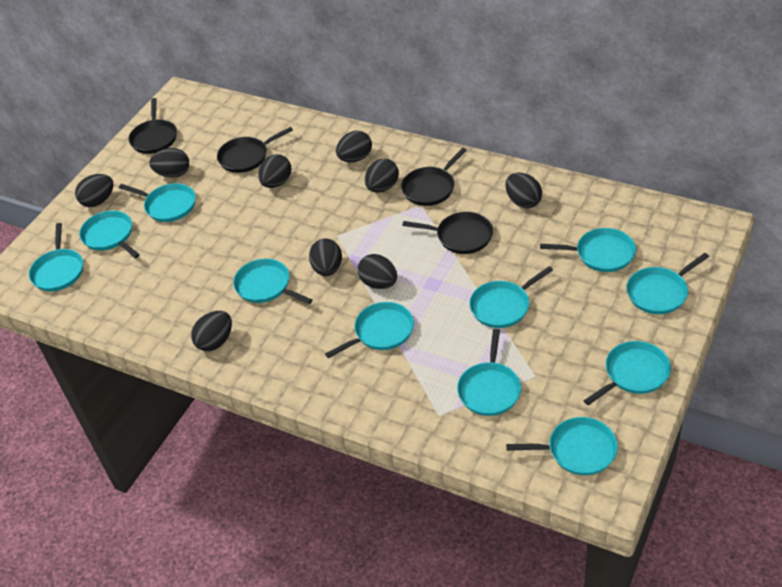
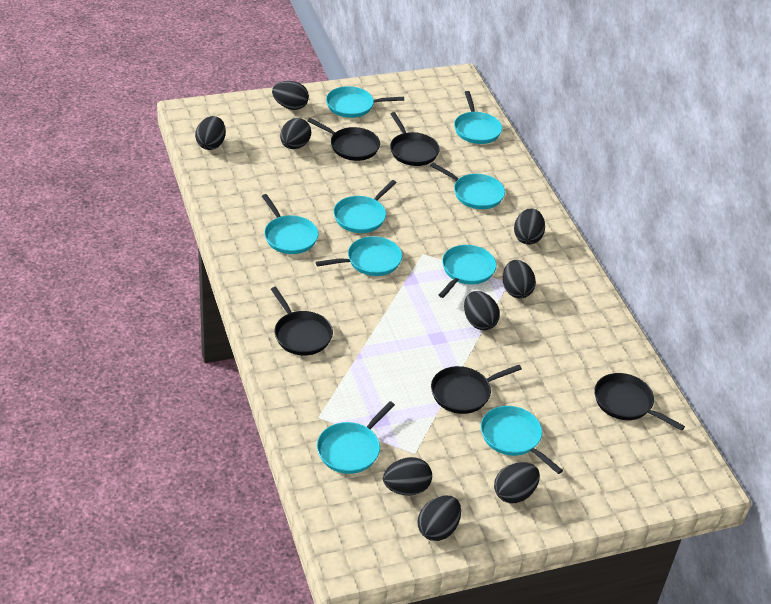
black pan: 4 -> 5
turquoise pan: 11 -> 9

